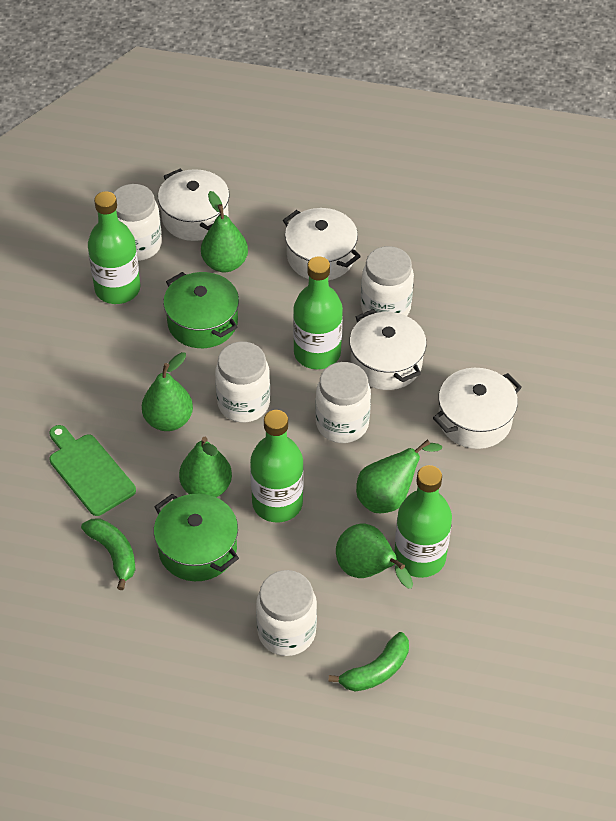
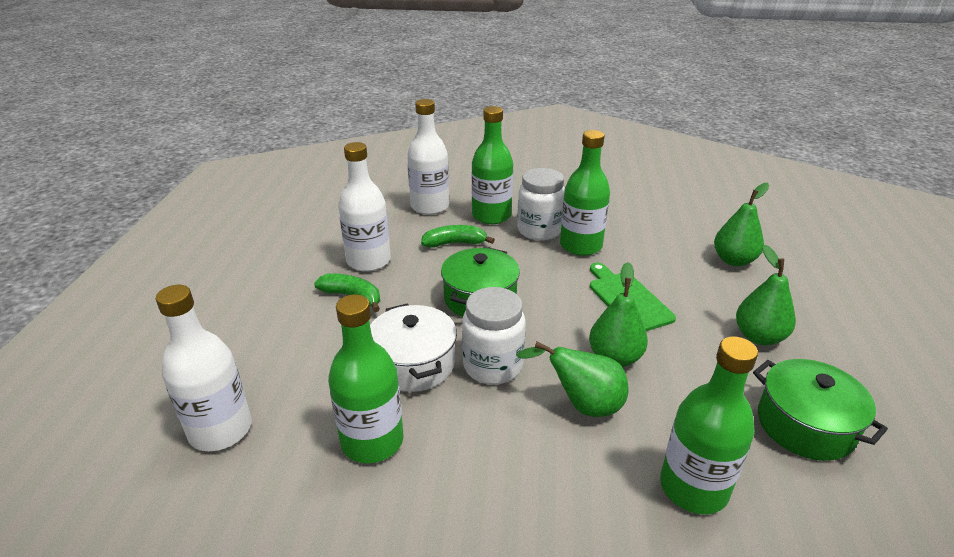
green pear: 5 -> 4
white bottle: 0 -> 3
white jar: 5 -> 2
white pot: 4 -> 1

